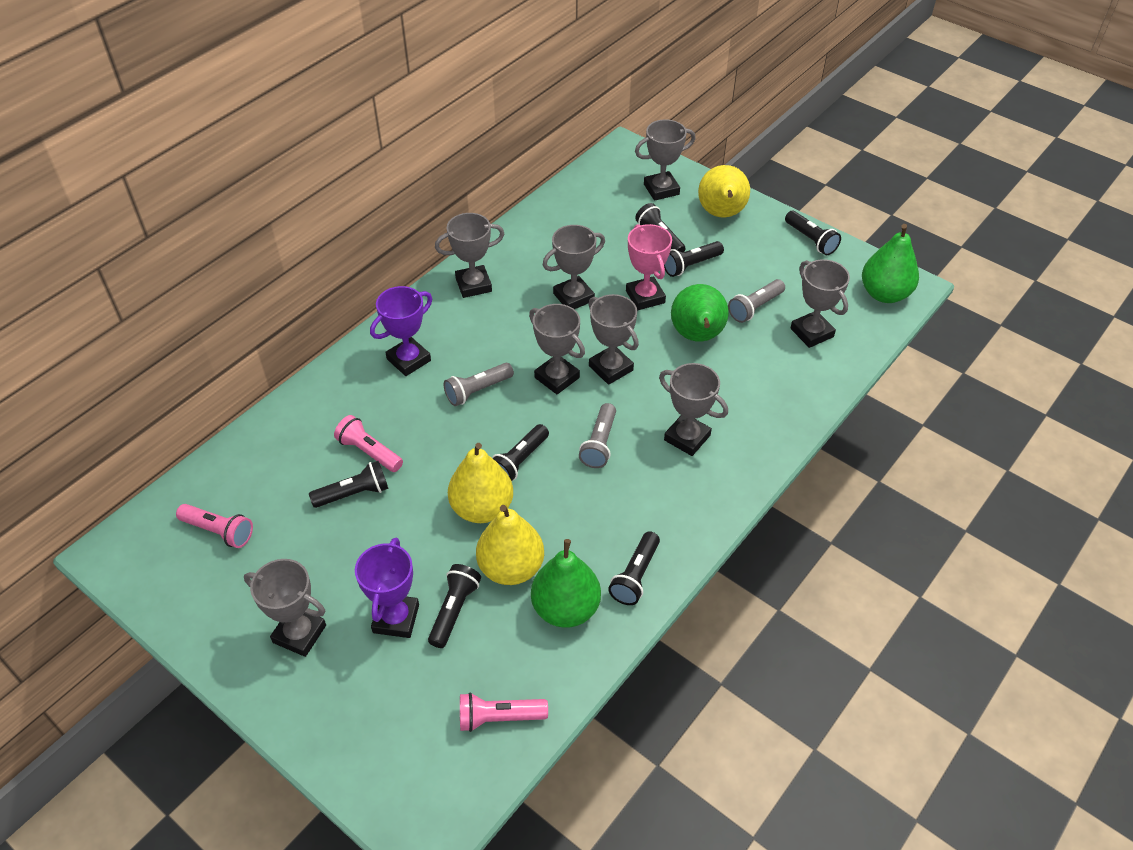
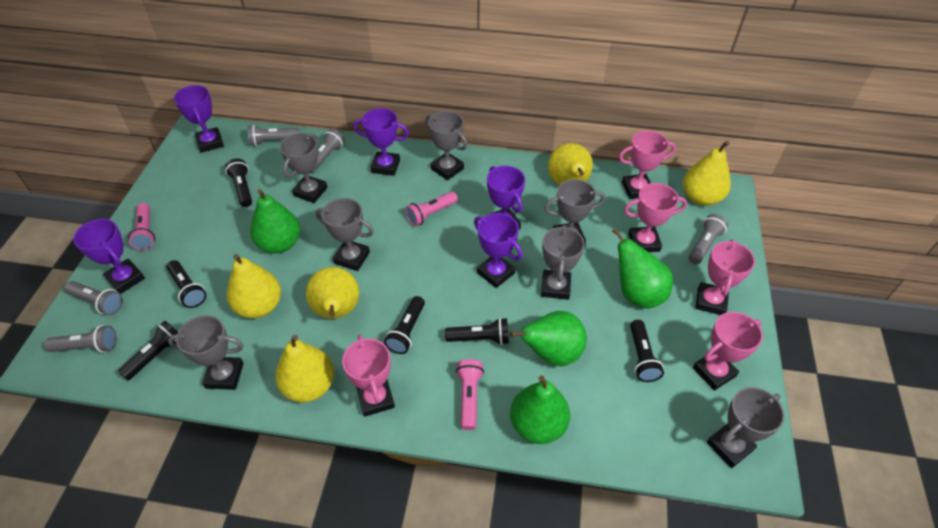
black flashlight: 7 -> 6
green pear: 3 -> 4
grey flashlight: 3 -> 5
grey trophy: 8 -> 7
pink trophy: 1 -> 5
purple trophy: 2 -> 5
yellow pear: 3 -> 5

